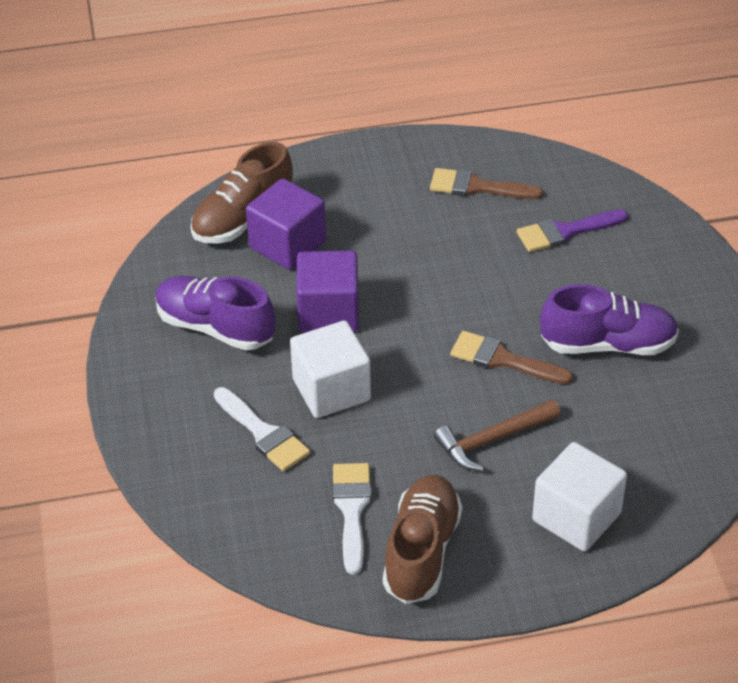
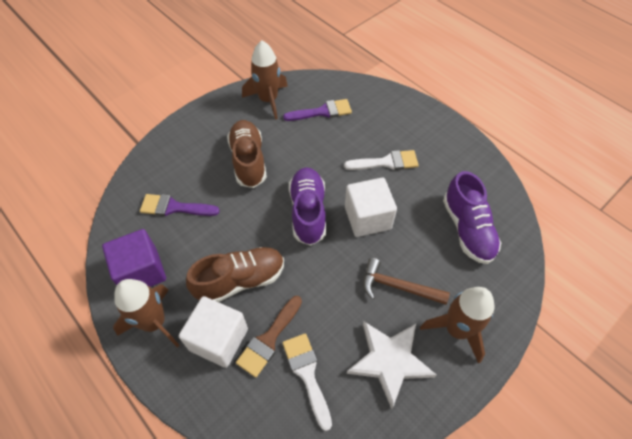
brown brush: 2 -> 1
brown rocket: 0 -> 3
purple brush: 1 -> 2
purple cube: 2 -> 1
white star: 0 -> 1

